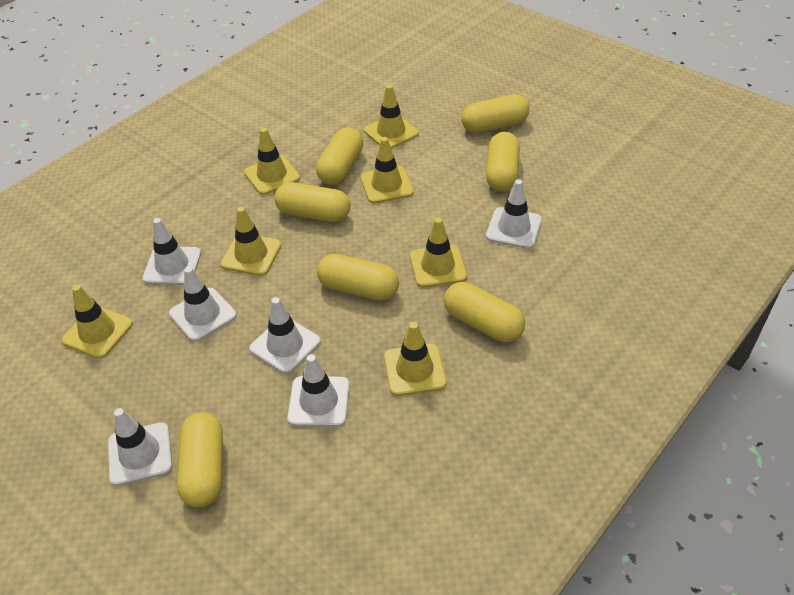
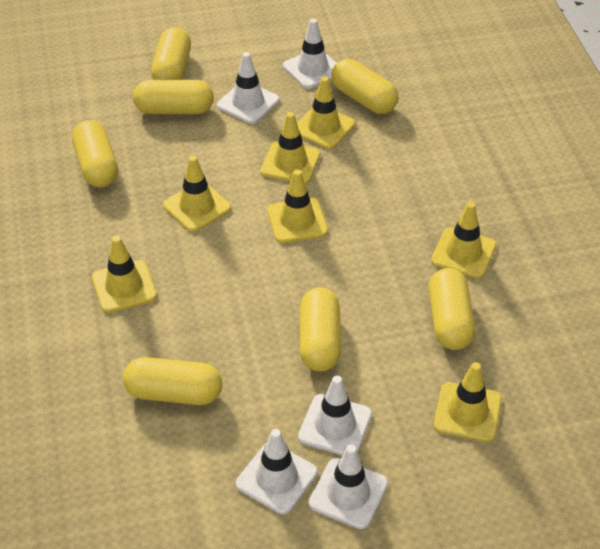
white traffic cone: 6 -> 5

